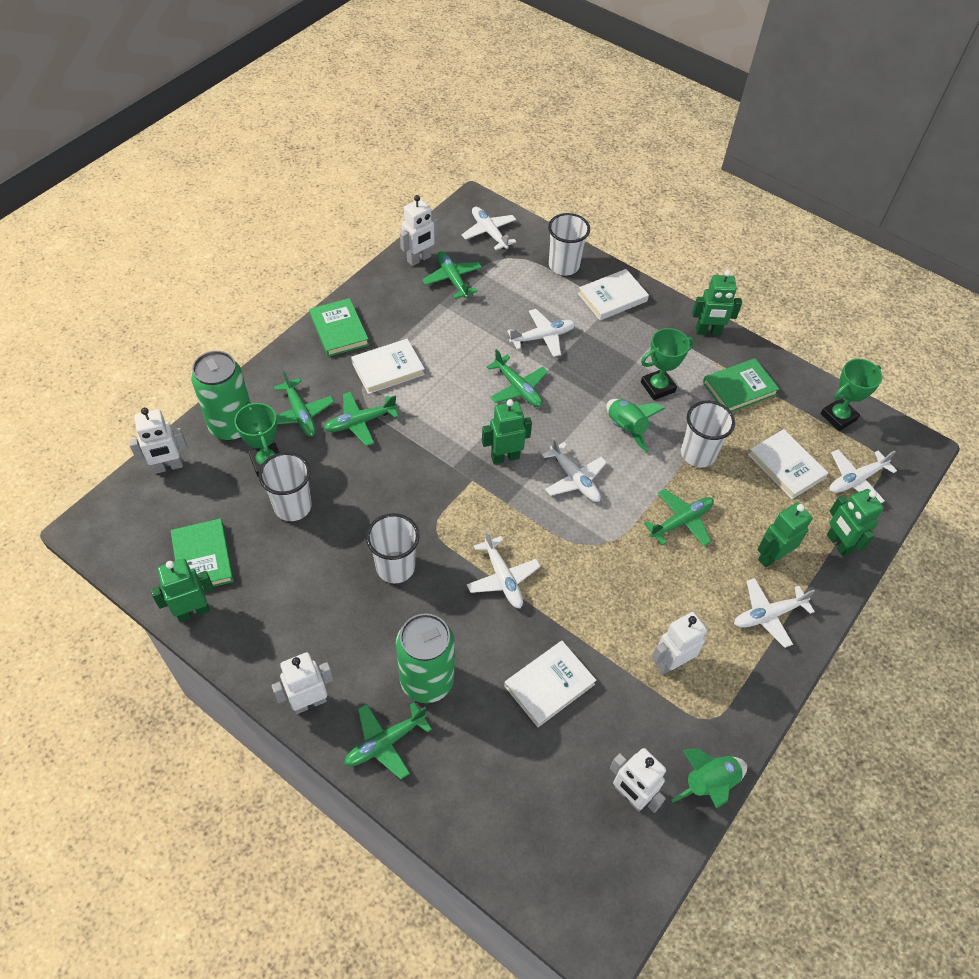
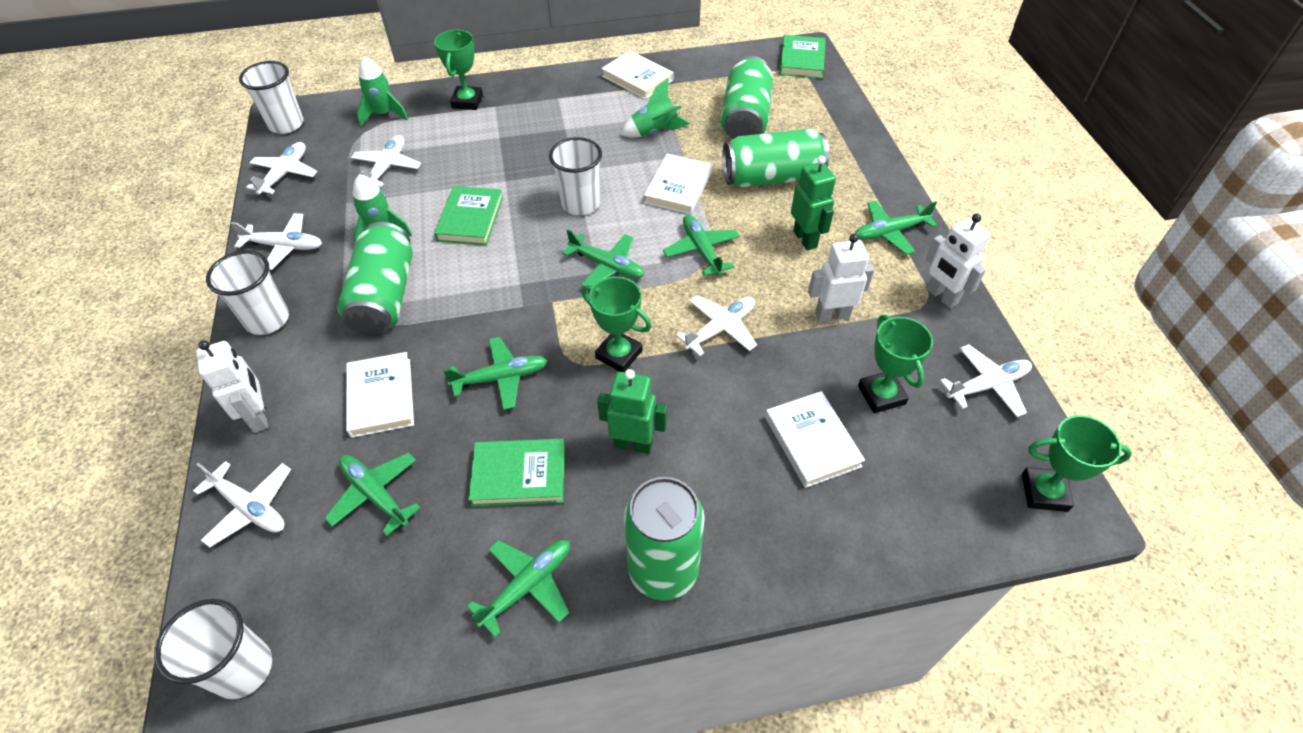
green can: 2 -> 4
green robot: 5 -> 2
green rocket: 2 -> 3
green trophy: 3 -> 4
white robot: 5 -> 3

